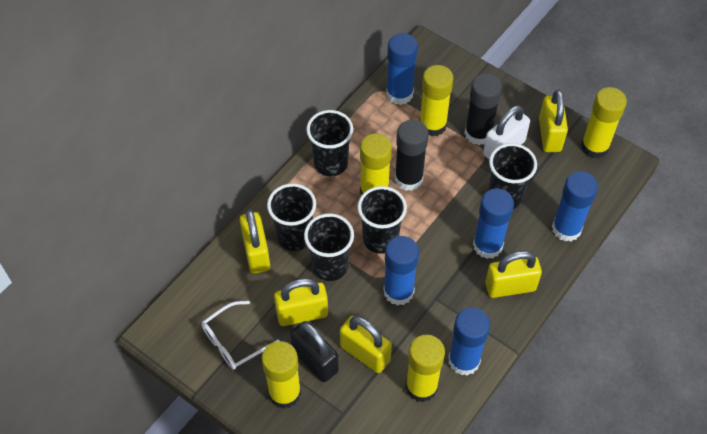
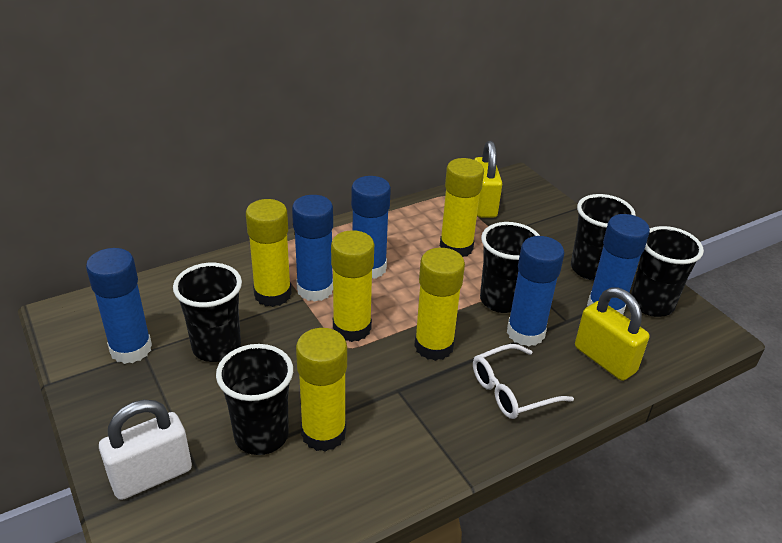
black glue stick: 2 -> 0
black padlock: 1 -> 0
yellow padlock: 5 -> 2

